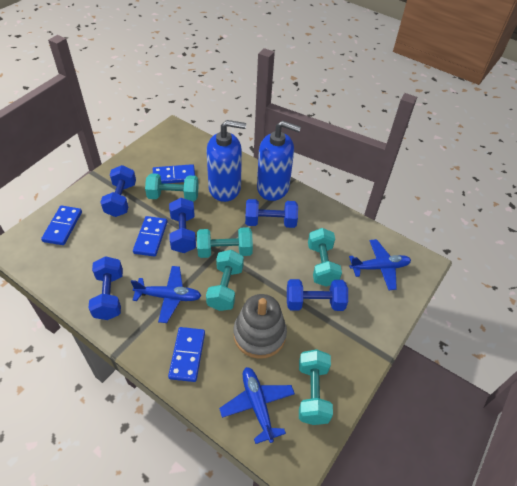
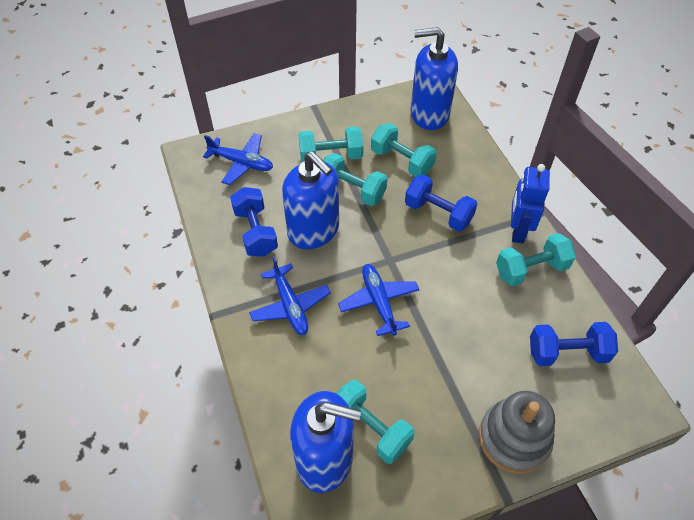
blue domino: 4 -> 0
blue dumbbell: 5 -> 3
blue robot: 0 -> 1
blue soap dispenser: 2 -> 3

